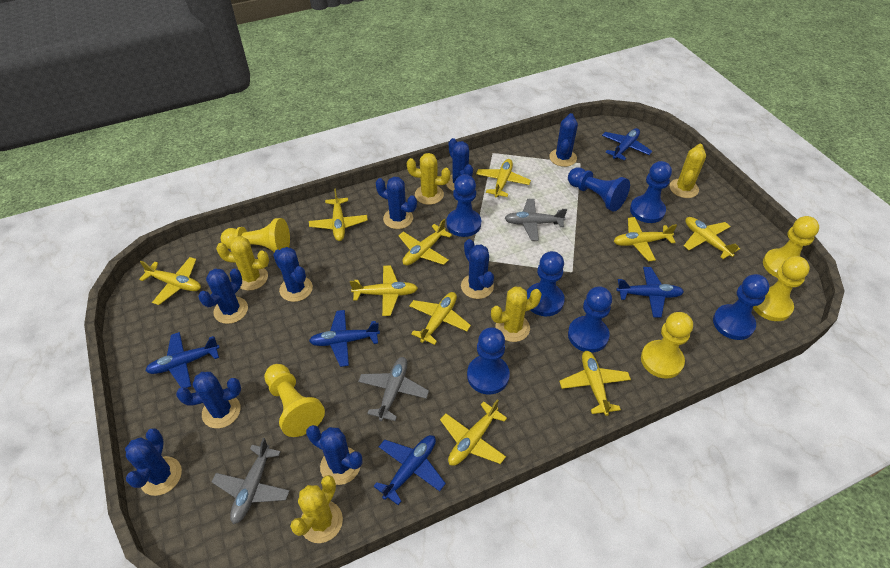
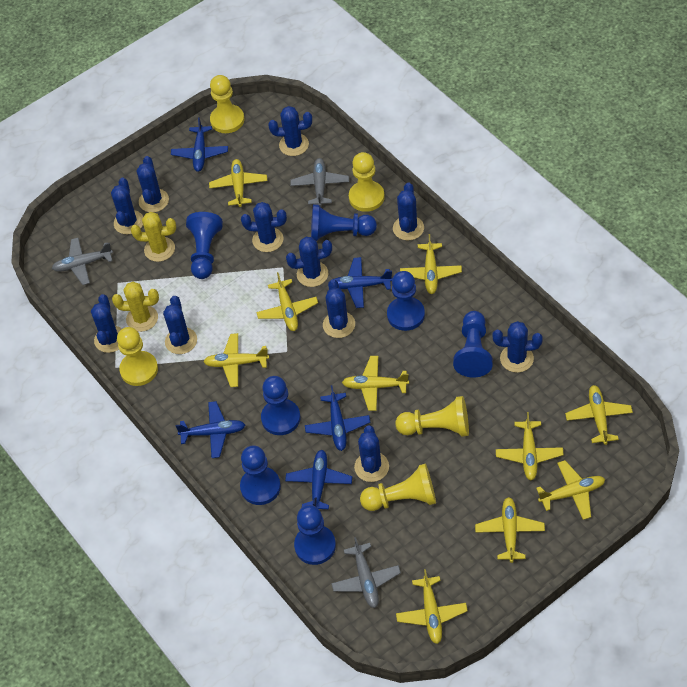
blue cactus: 9 -> 11
yellow cactus: 5 -> 2

